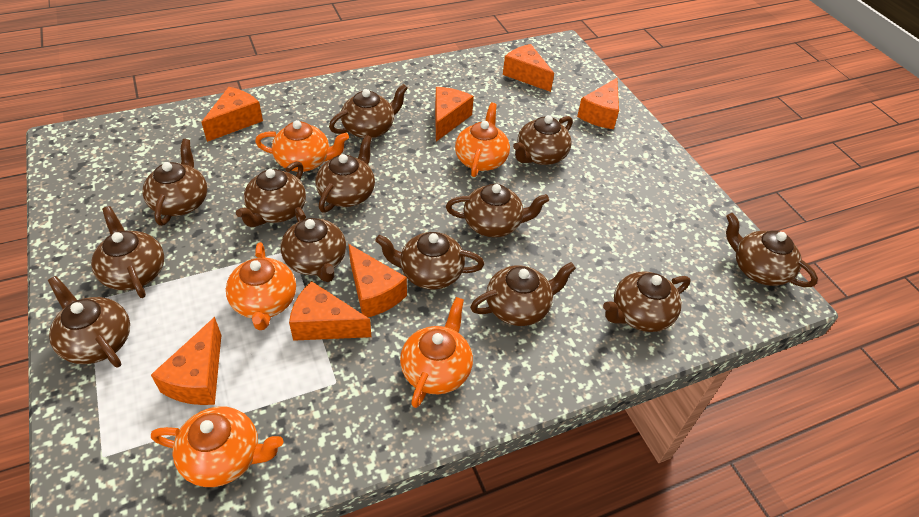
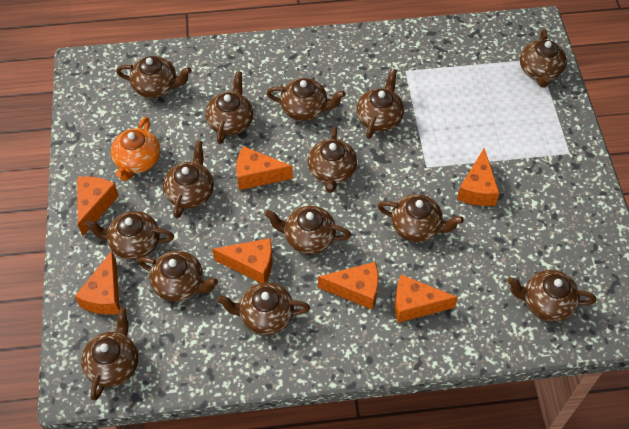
brown teapot: 13 -> 14
orange teapot: 5 -> 1

